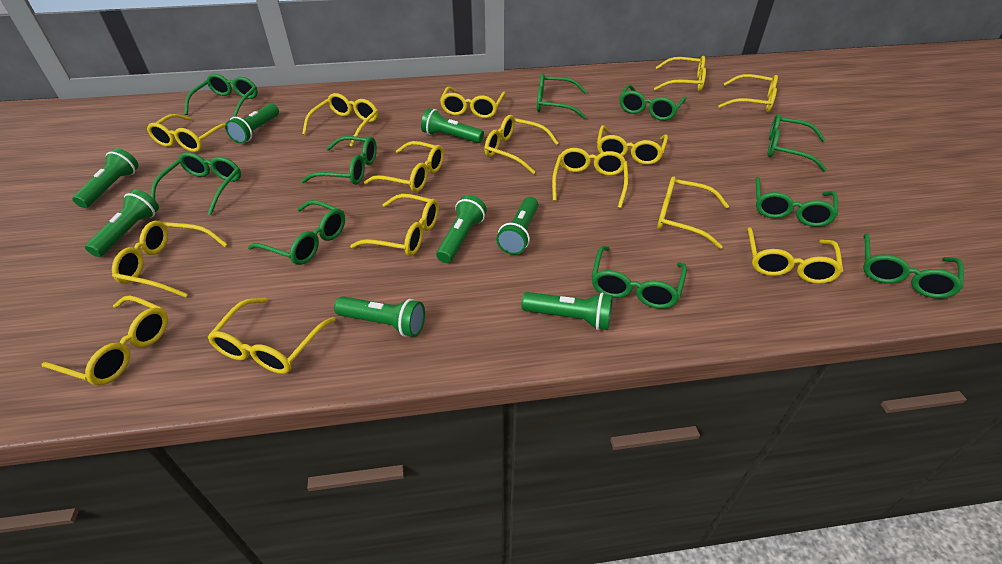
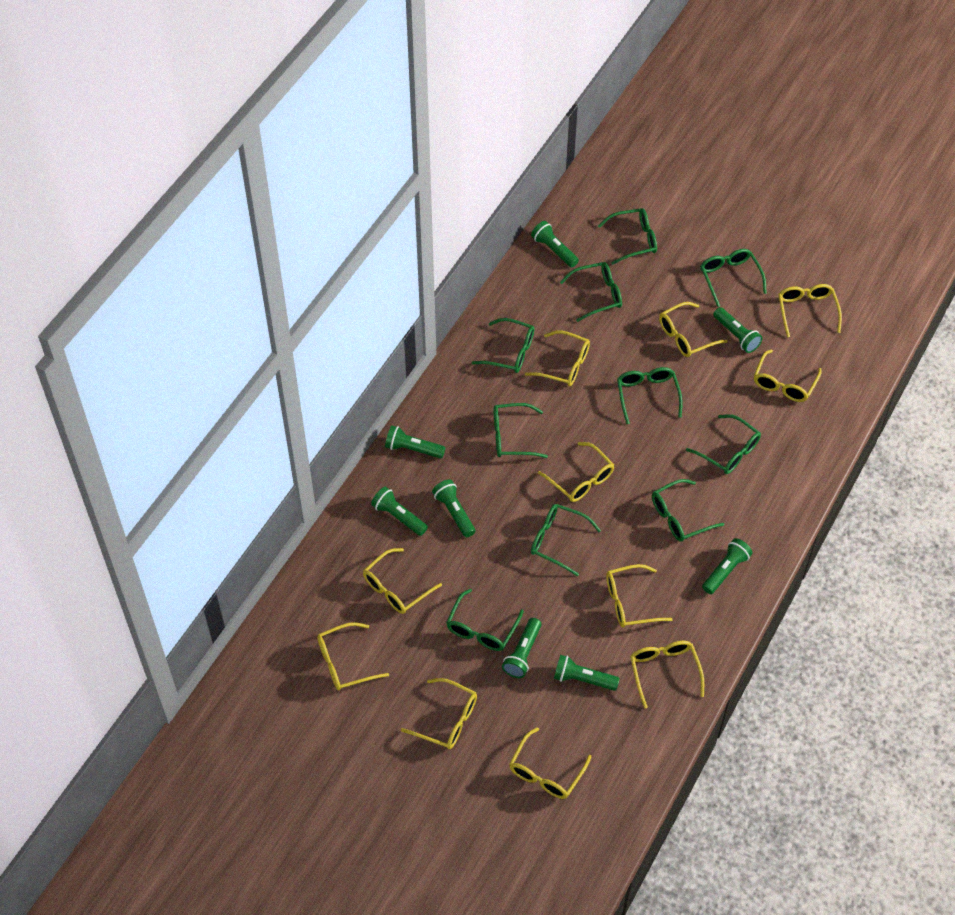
yellow glasses: 15 -> 11

